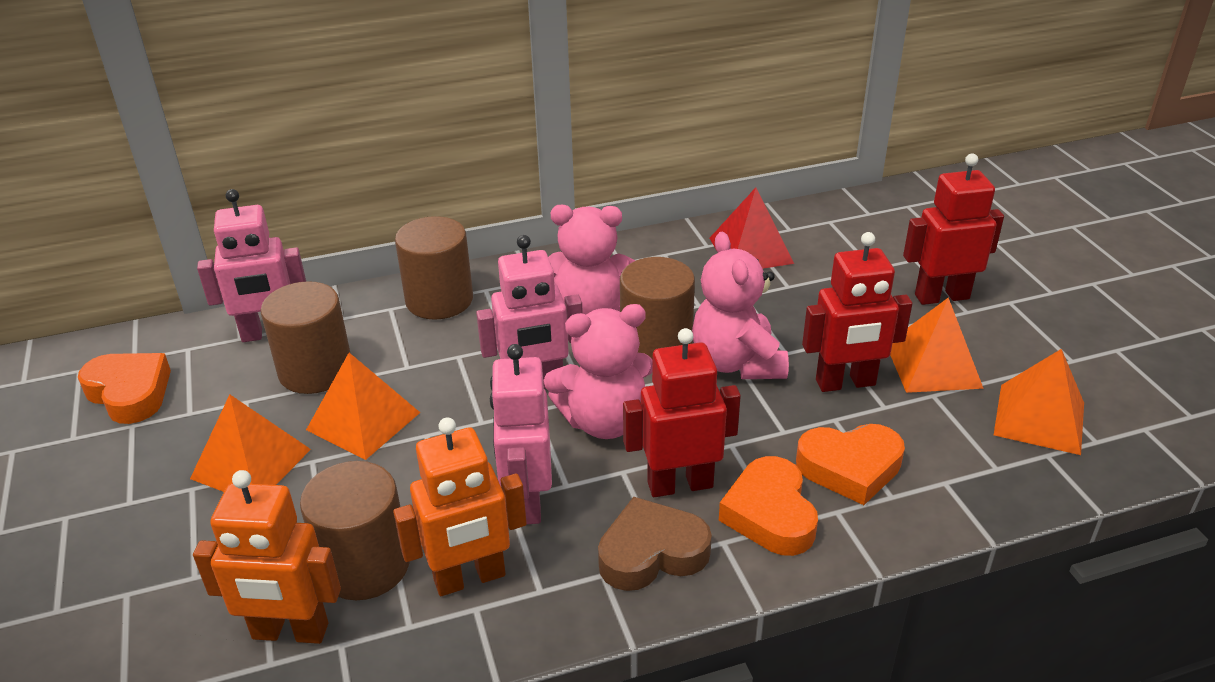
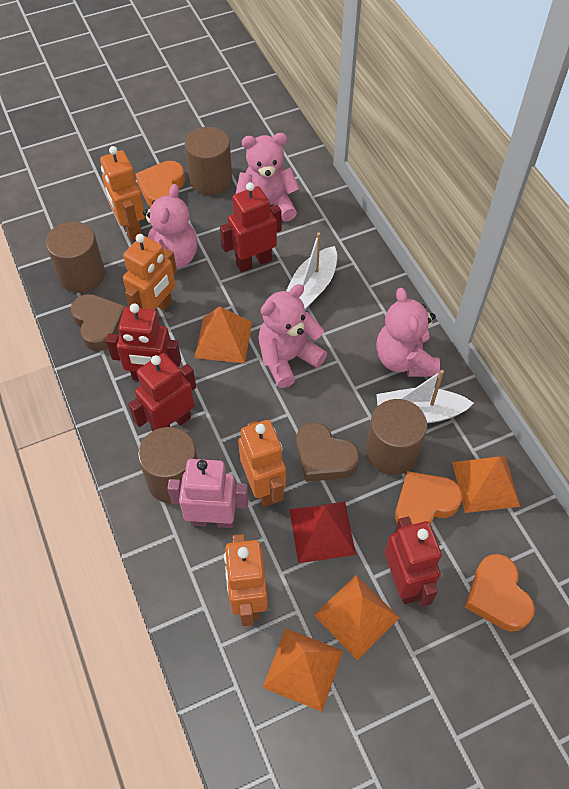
brown heart: 1 -> 2
orange robot: 2 -> 4
pink robot: 3 -> 1
pink teddy bear: 3 -> 4
red robot: 3 -> 4
white boat: 0 -> 2

